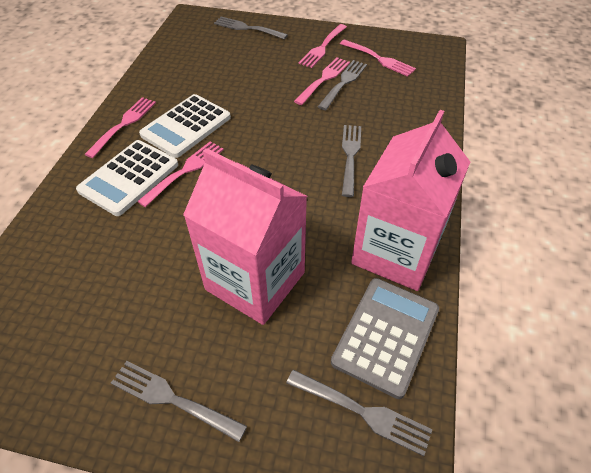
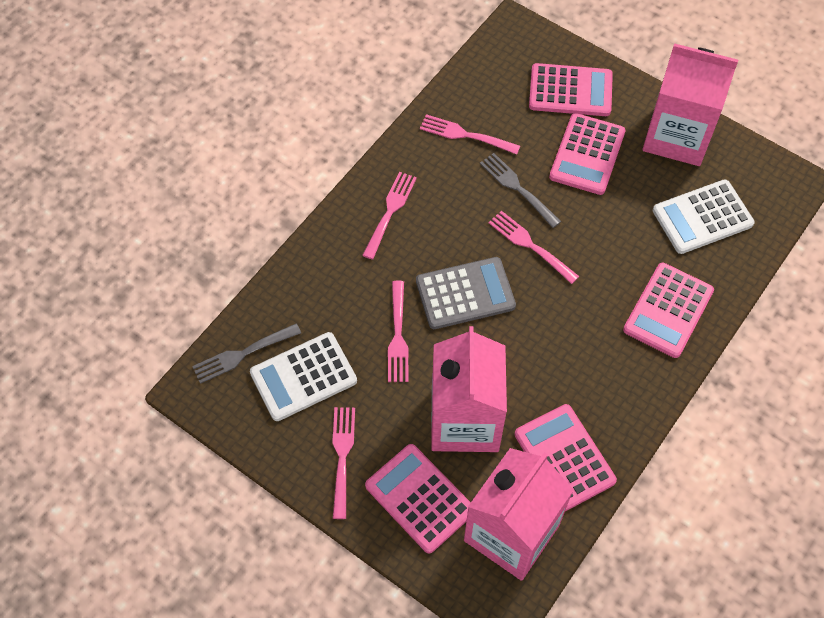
grey fork: 5 -> 2
pink calculator: 0 -> 5
pink carton: 2 -> 3

